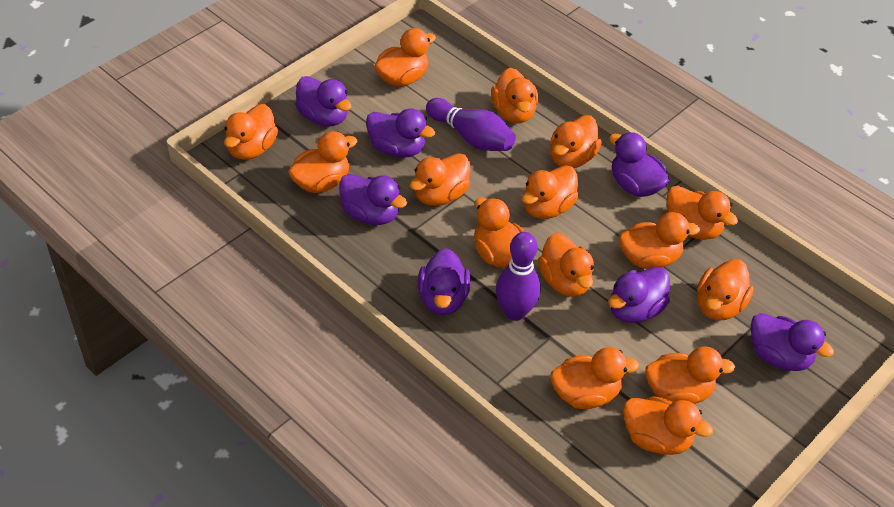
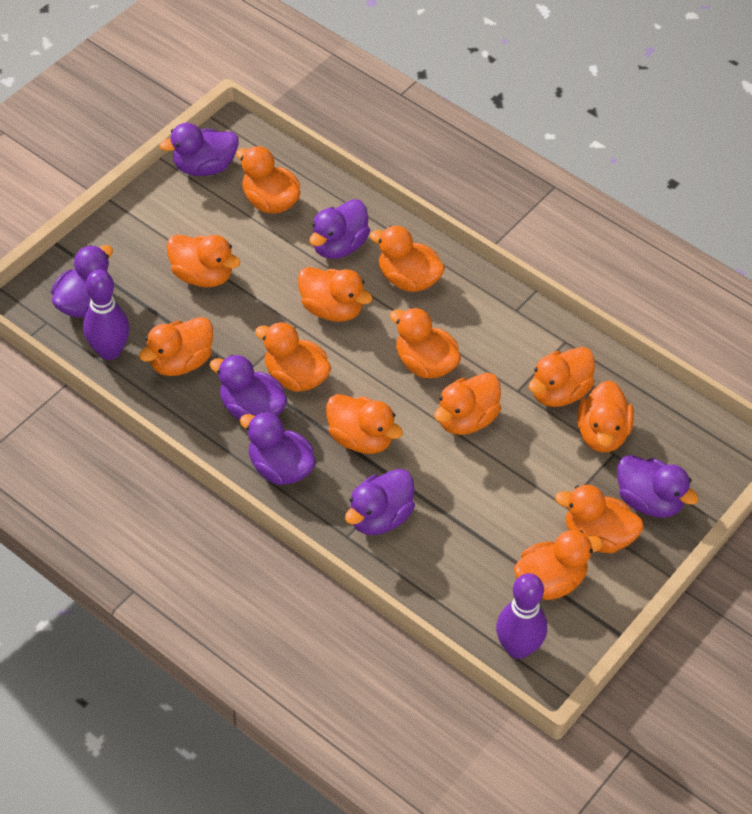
orange duck: 15 -> 13

